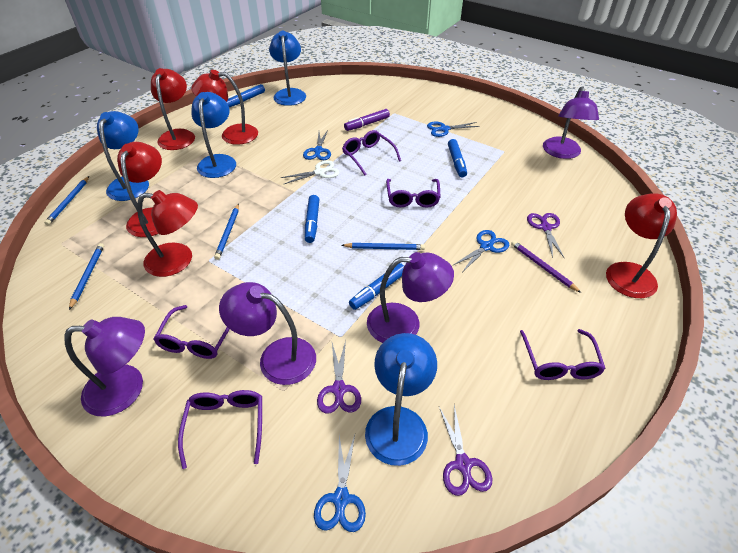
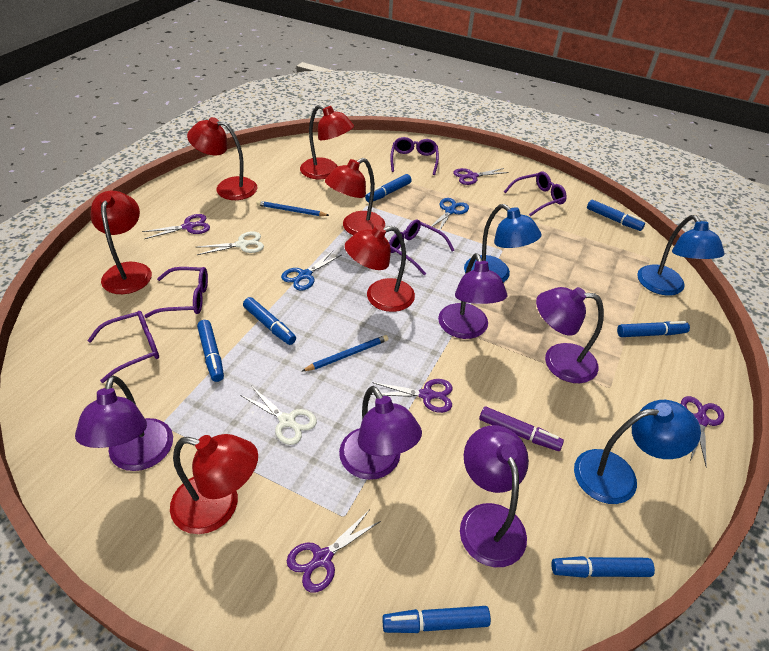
blue lamp: 4 -> 3
blue marker: 4 -> 7
blue pencil: 4 -> 2
blue scissors: 4 -> 2
purple lamp: 4 -> 5
purple pencil: 1 -> 0
purple scissors: 3 -> 5
red lamp: 5 -> 6
white scissors: 1 -> 2

